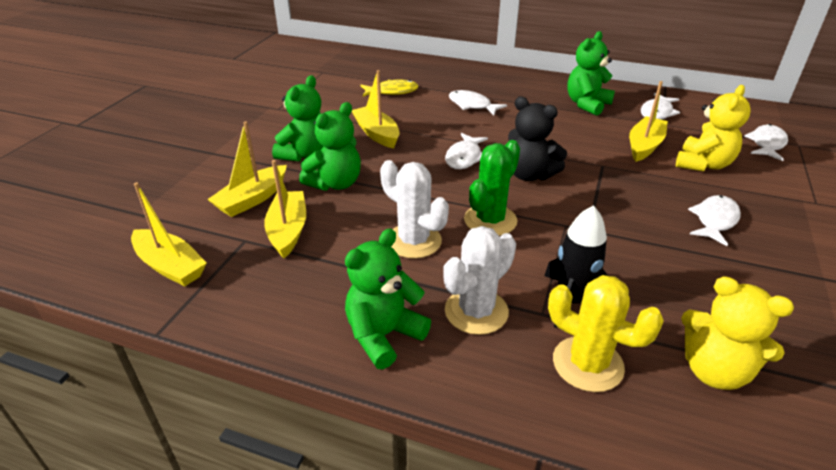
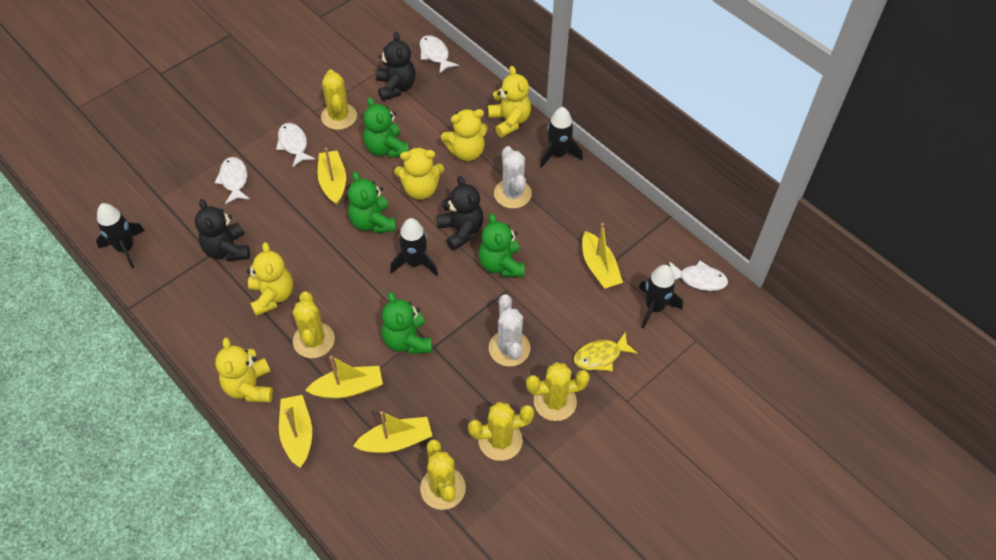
black rocket: 1 -> 4
black teddy bear: 1 -> 3
green cactus: 1 -> 0
white fish: 5 -> 4
yellow cactus: 1 -> 5
yellow teddy bear: 2 -> 5

